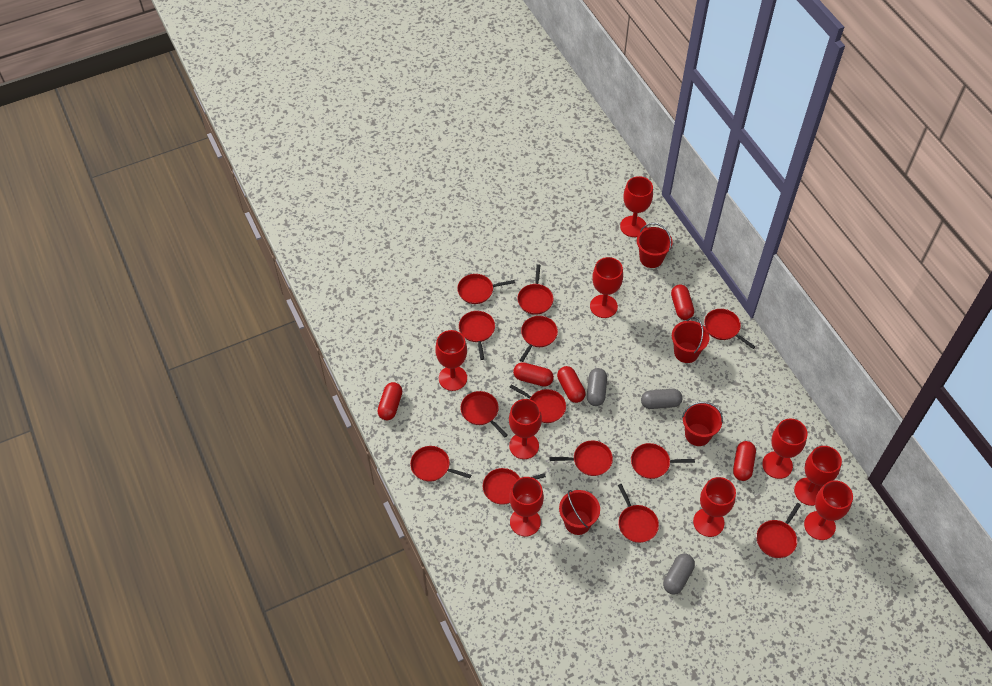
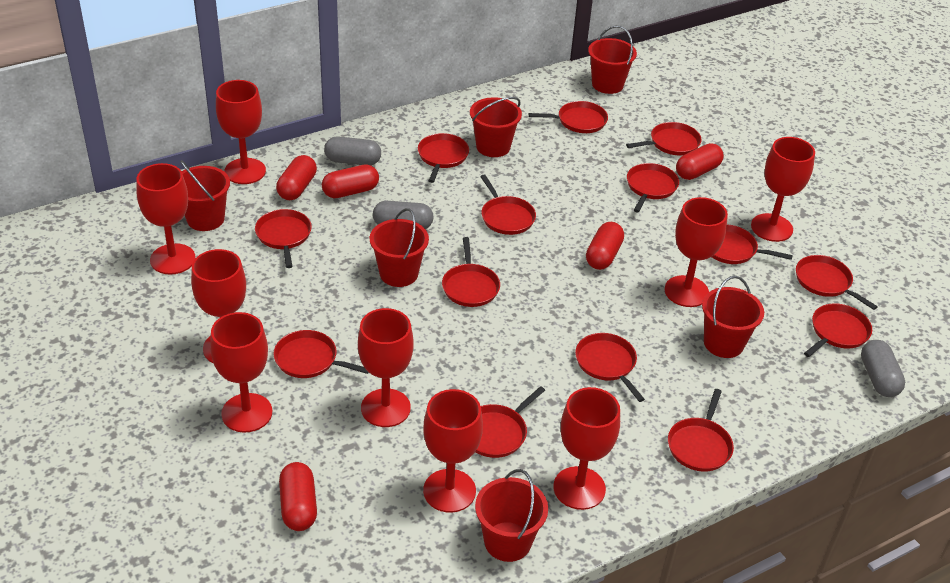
red bucket: 4 -> 6
red pan: 13 -> 14

